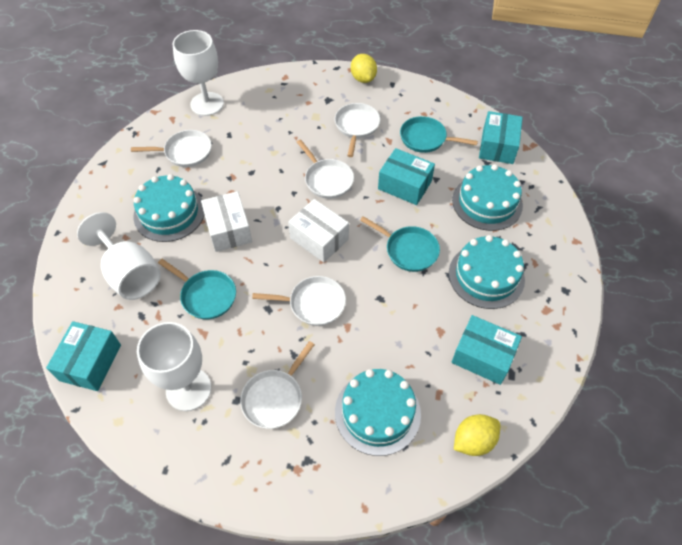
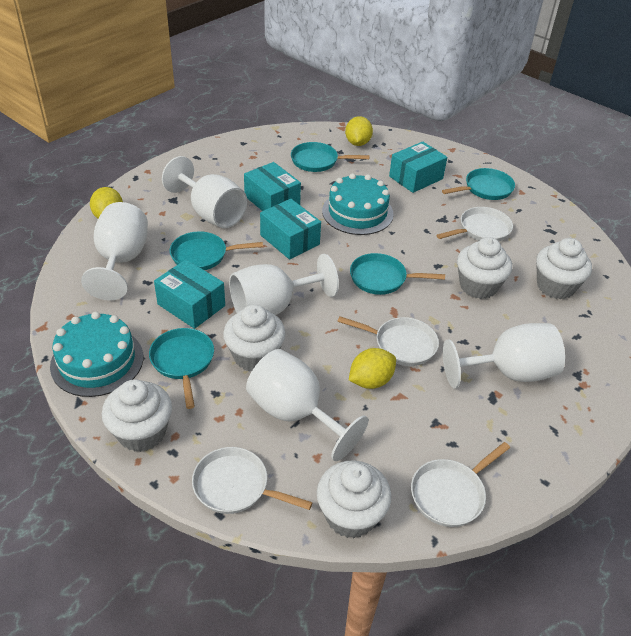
turquoise cake: 4 -> 2
turquoise pan: 3 -> 5
white box: 2 -> 0
white cupcake: 0 -> 5
white goblet: 3 -> 5
white pan: 5 -> 4
yellow lemon: 2 -> 3

